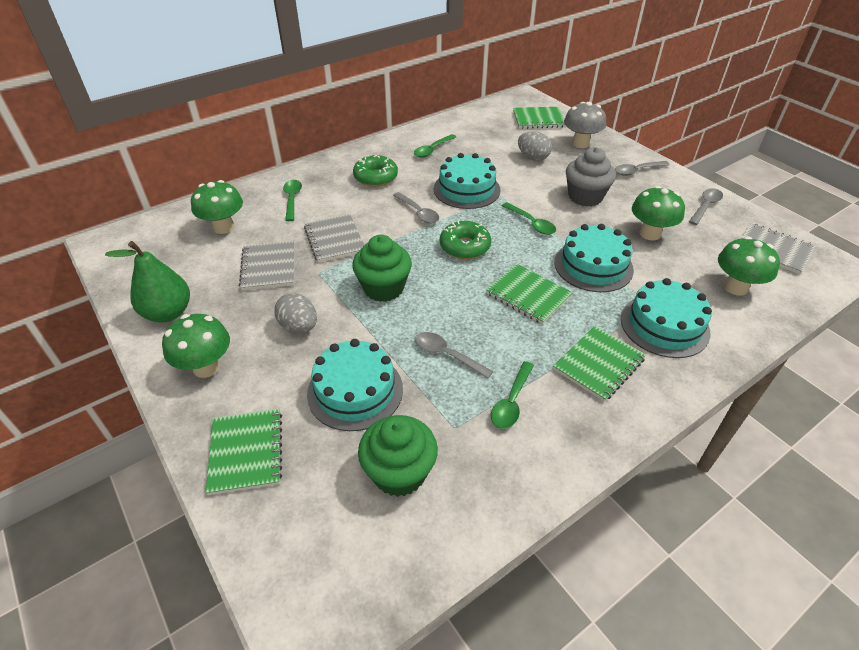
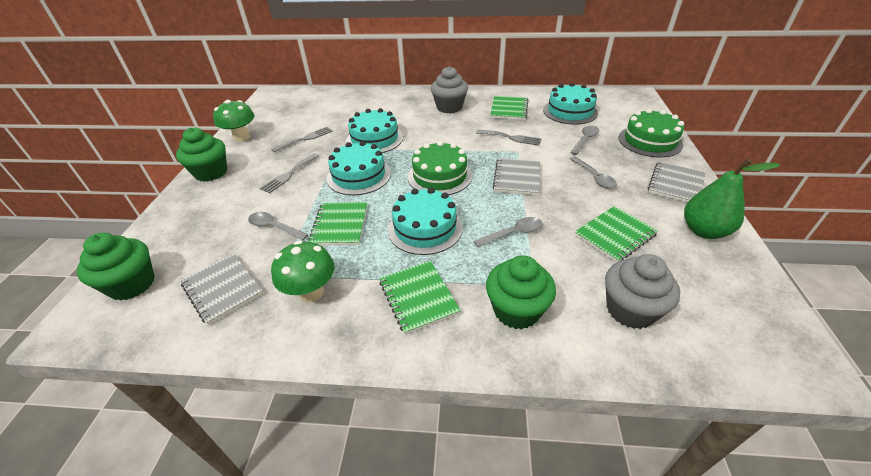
green cake: 0 -> 2
green cupcake: 2 -> 3
green donut: 2 -> 0
green mushroom: 4 -> 2
green spoon: 4 -> 0
grey cupcake: 1 -> 2
grey egg: 2 -> 0
grey fork: 0 -> 3
grey mushroom: 1 -> 0

